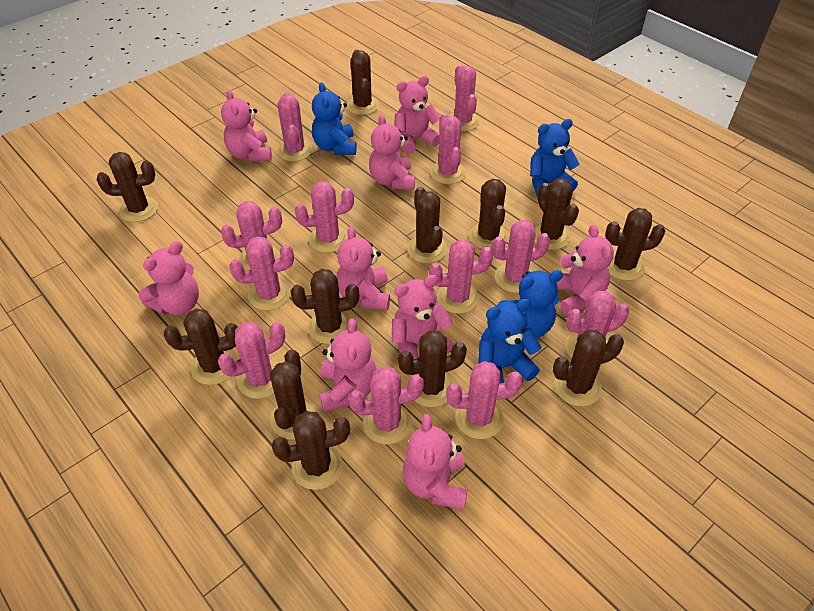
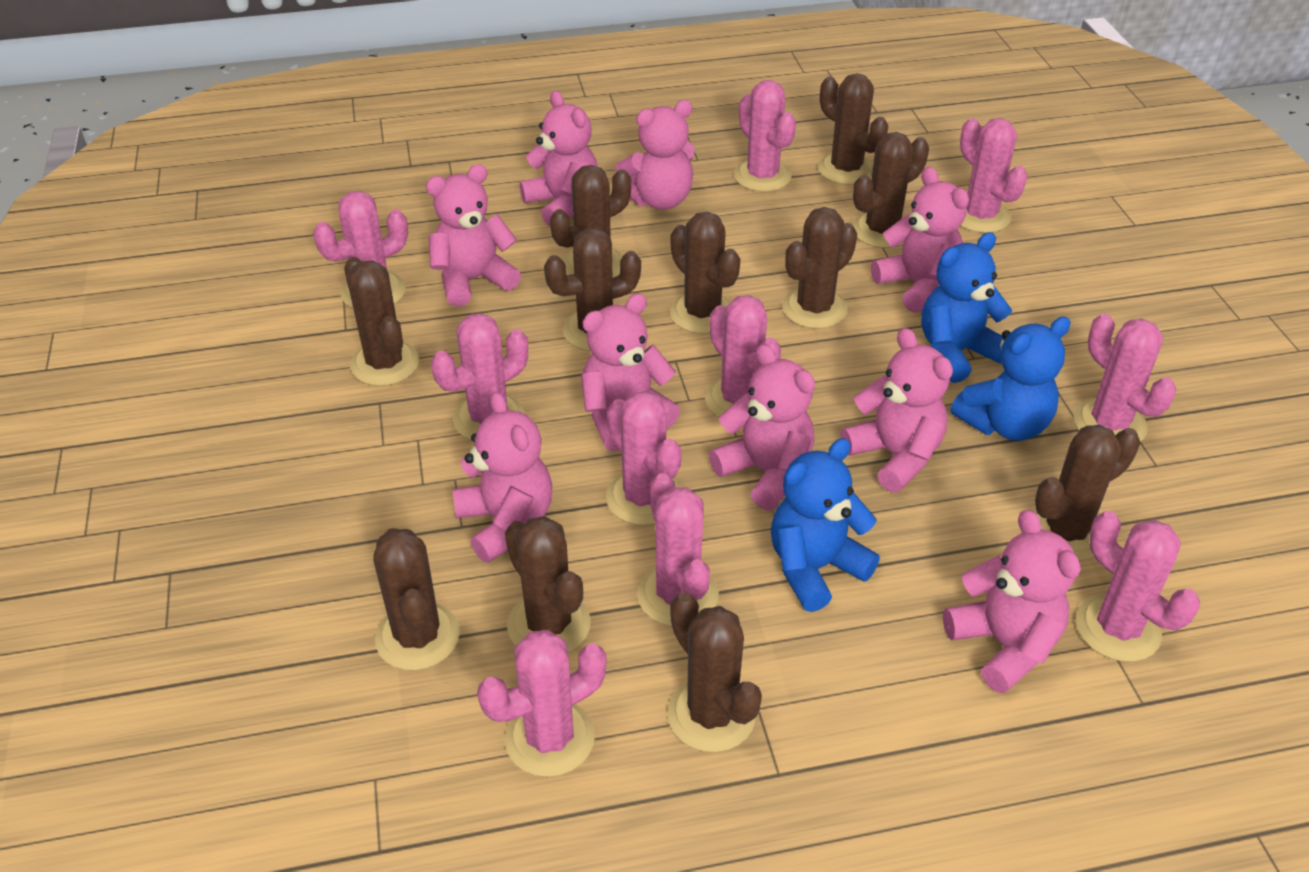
blue teddy bear: 4 -> 3
brown cactus: 12 -> 11
pink cactus: 12 -> 10

